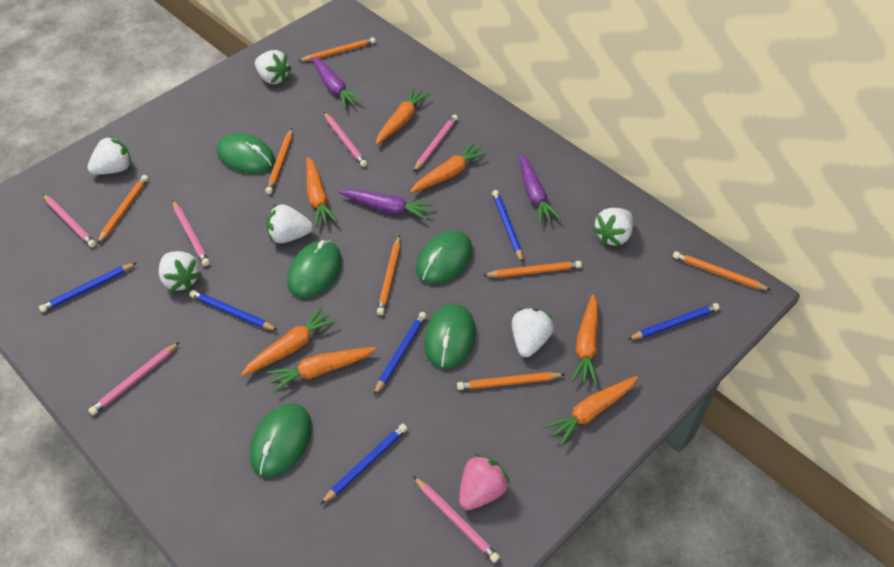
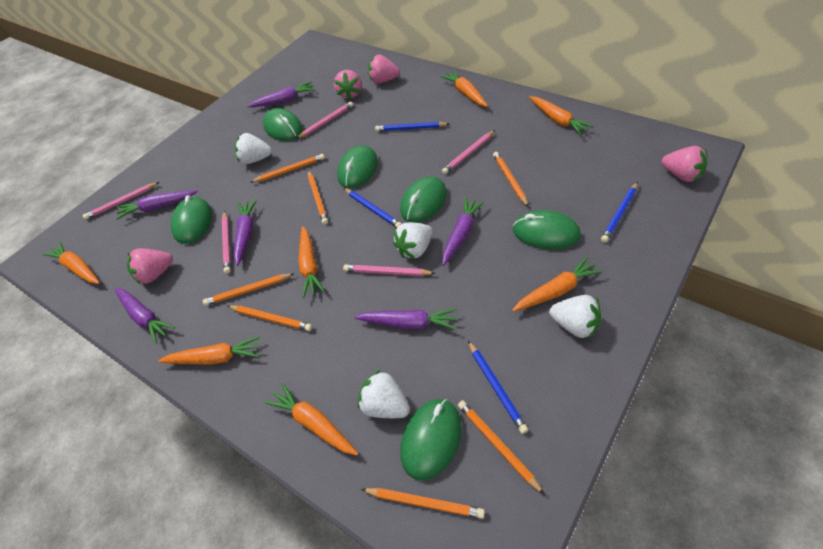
blue pencil: 6 -> 4
green mouse: 5 -> 6
pink pencil: 6 -> 5
pink strawberry: 1 -> 4
purple carrot: 3 -> 6
white strawberry: 6 -> 4

